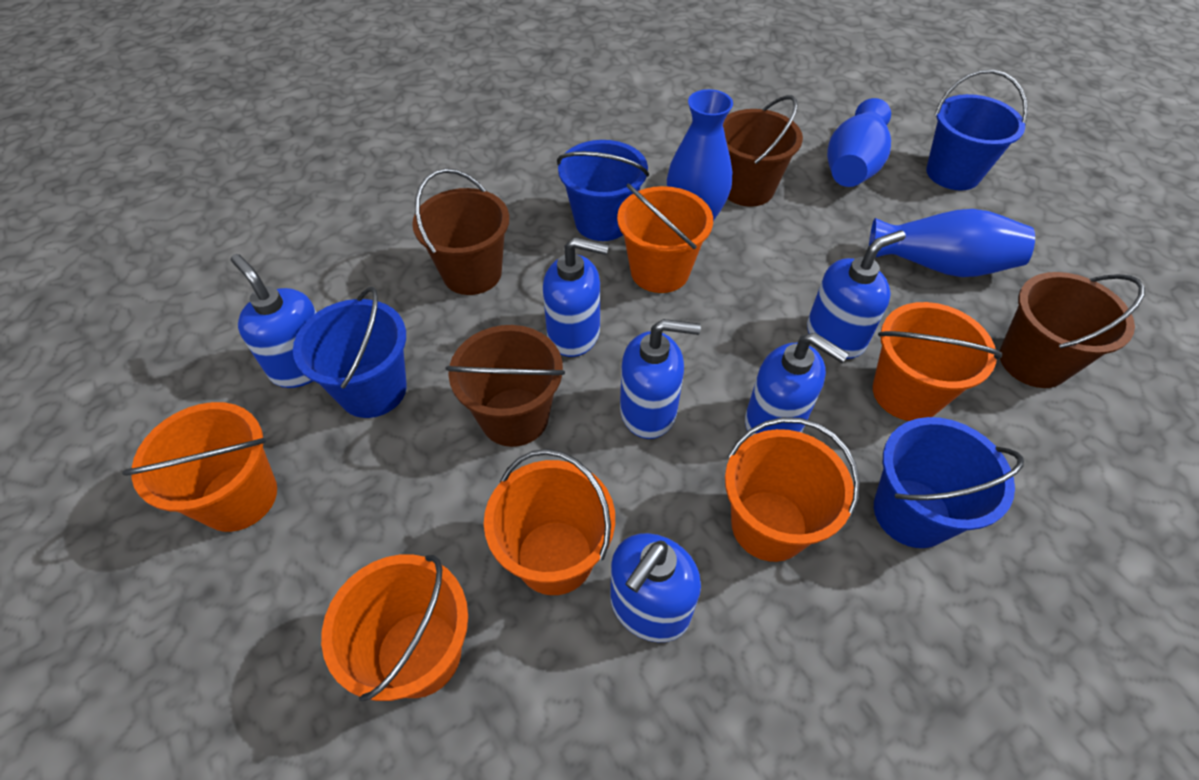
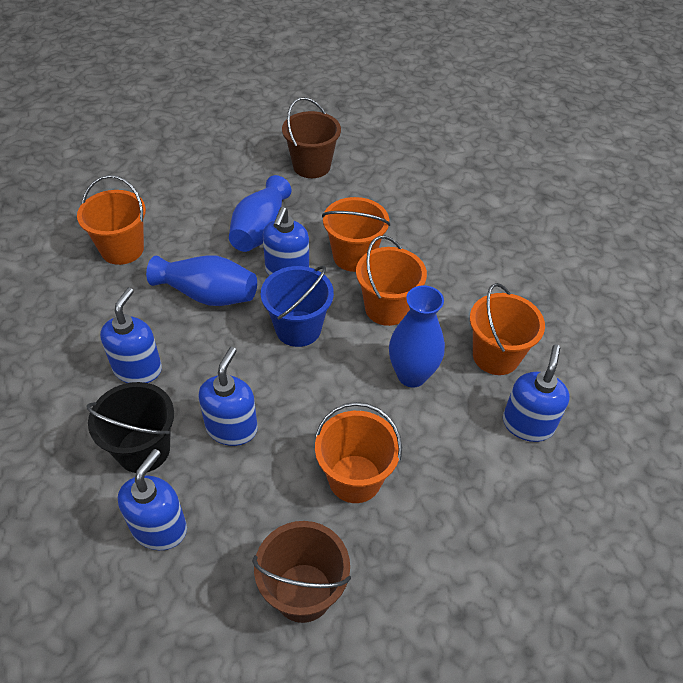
black bucket: 0 -> 1
blue bucket: 4 -> 1
blue soap dispenser: 6 -> 5
brown bucket: 4 -> 2
orange bucket: 6 -> 5

